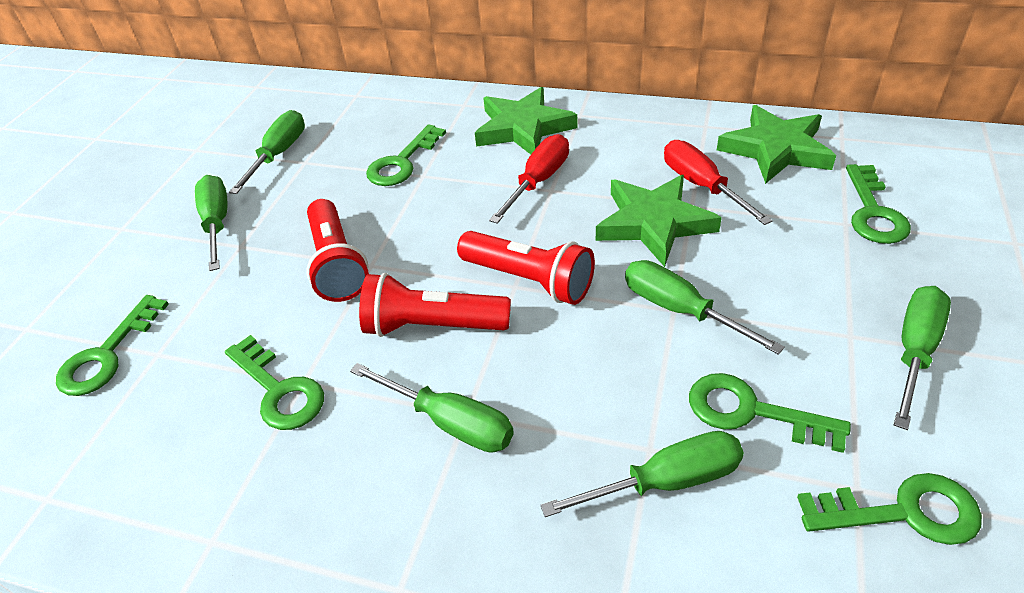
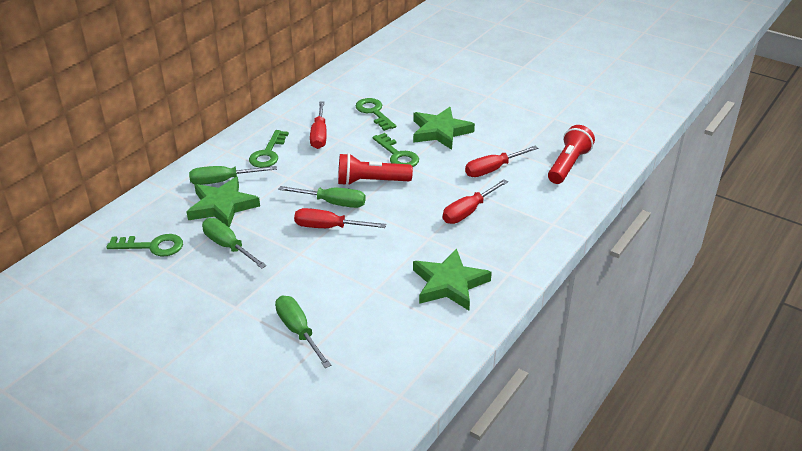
green key: 6 -> 4
green screwdriver: 6 -> 4
red flashlight: 3 -> 2
red screwdriver: 2 -> 4

